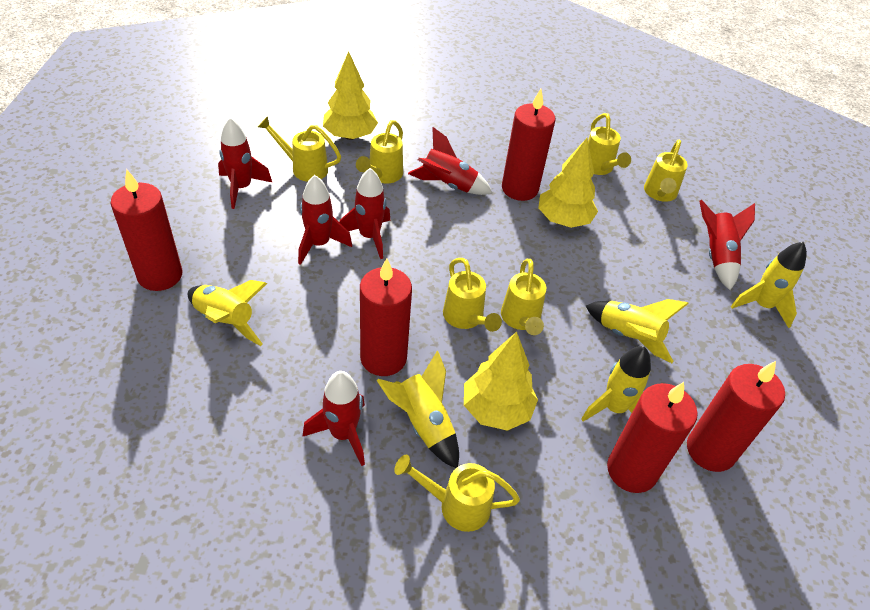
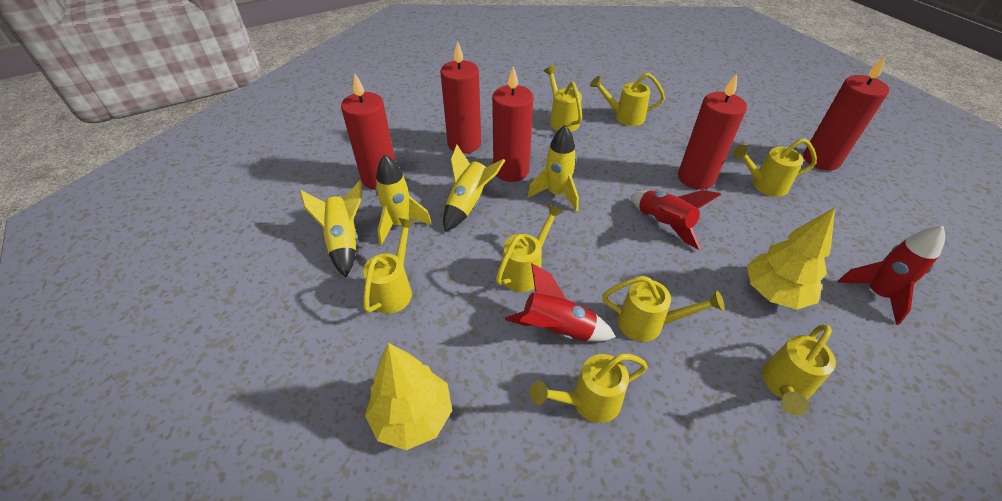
red rocket: 6 -> 3
yellow rocket: 5 -> 4
yellow tree: 3 -> 2
yellow watering can: 7 -> 8

